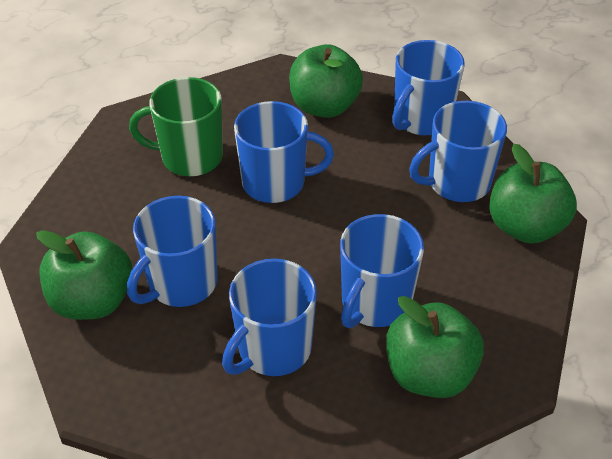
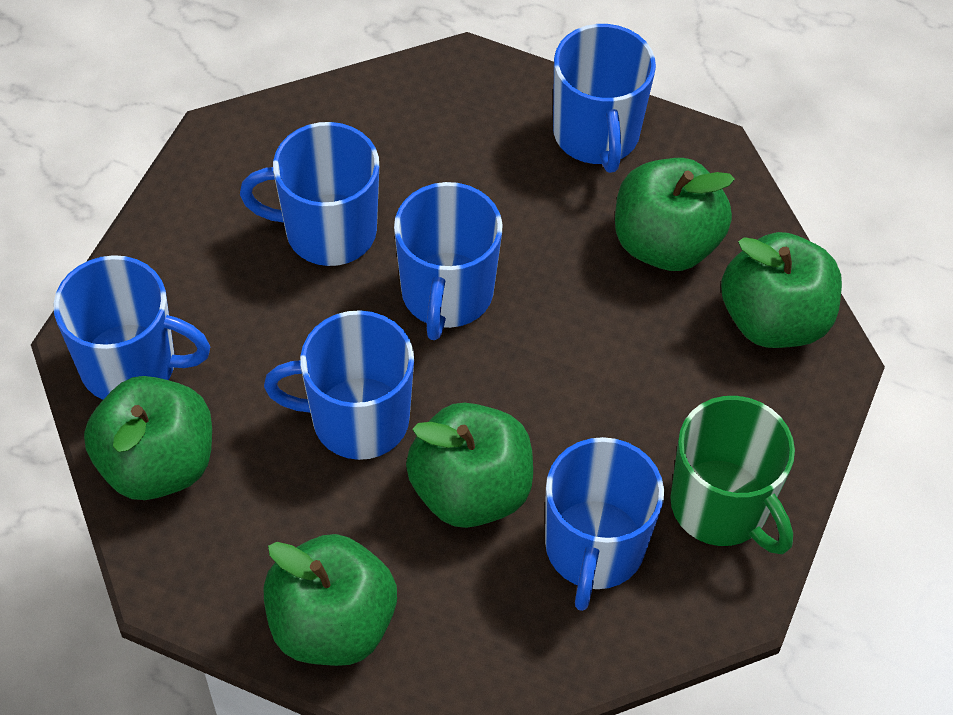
green apple: 4 -> 5

